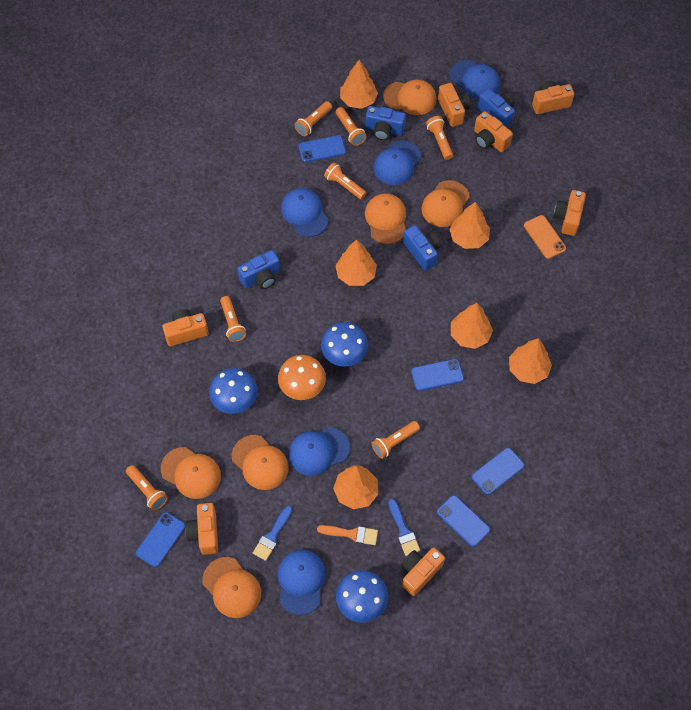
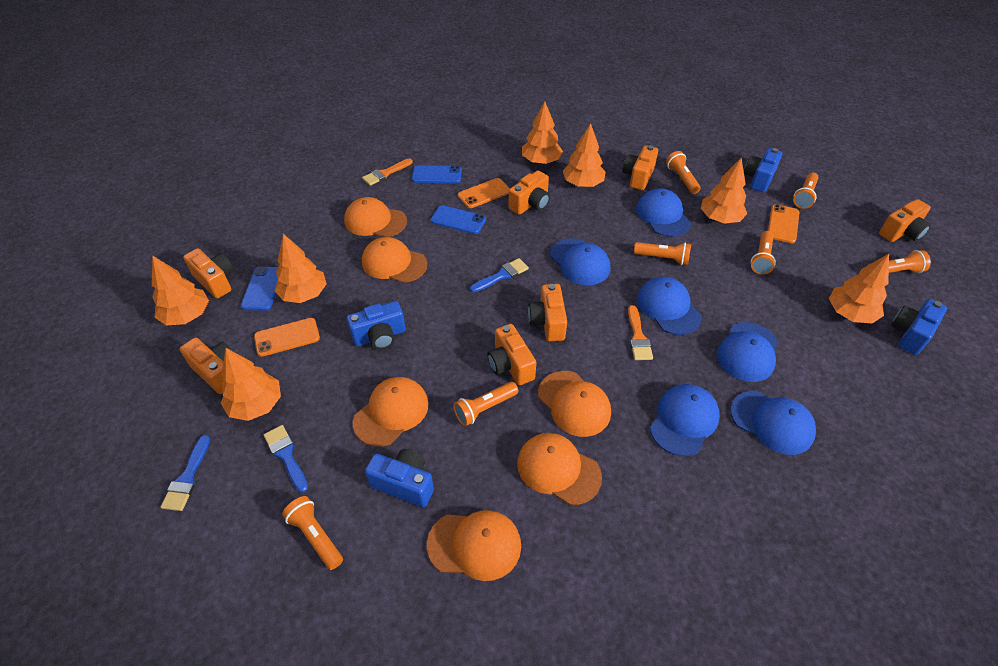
blue brush: 2 -> 3
blue cap: 5 -> 6
blue mushroom: 3 -> 0
blue phone: 5 -> 3
orange brush: 1 -> 2
orange mushroom: 1 -> 0
orange phone: 1 -> 3
orange tree: 6 -> 7

